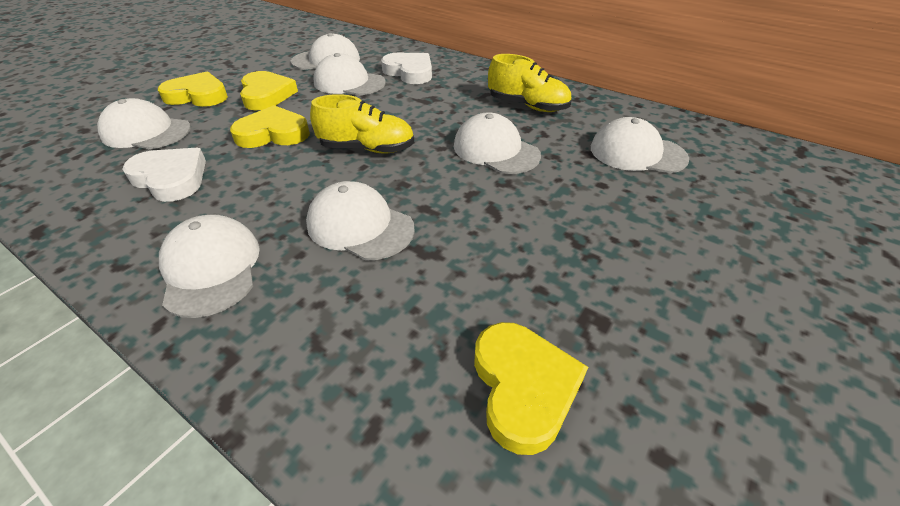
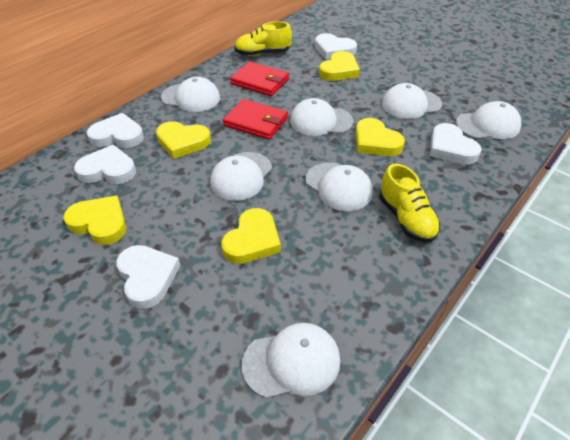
red wallet: 0 -> 2
white heart: 2 -> 5
yellow heart: 4 -> 5

